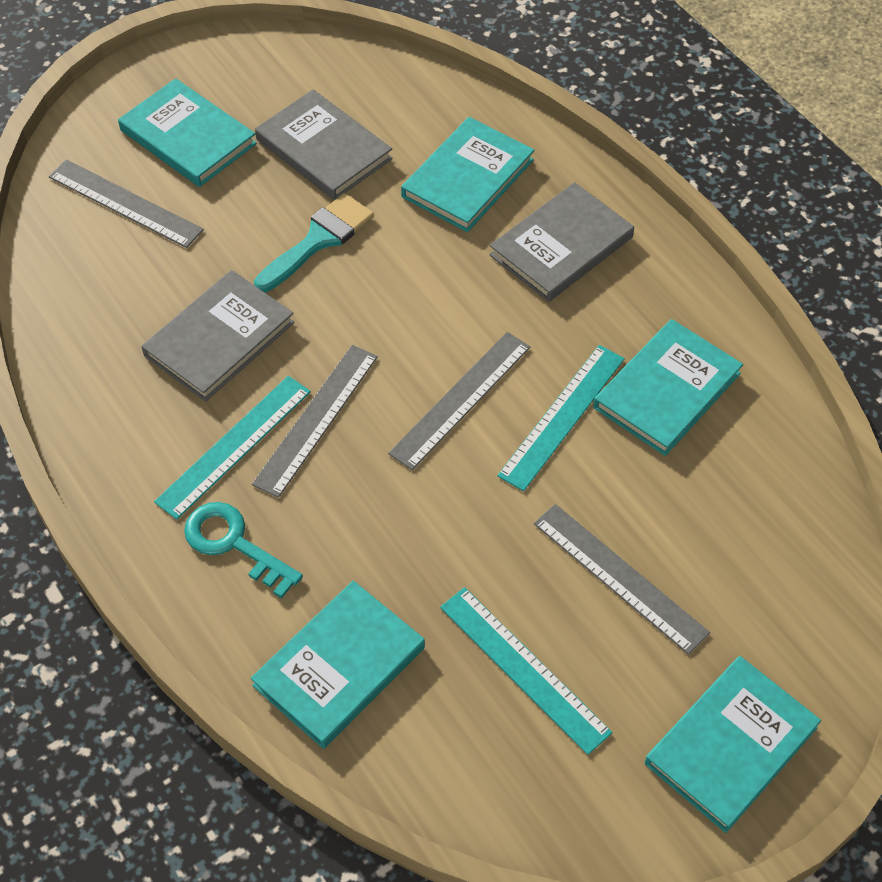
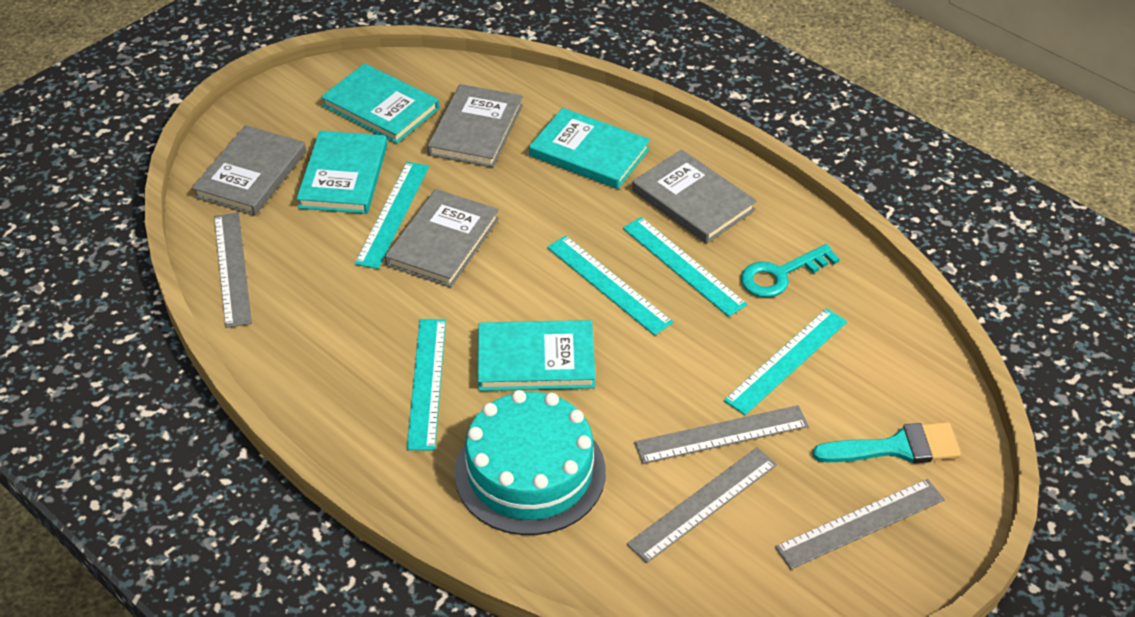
grey book: 3 -> 4
turquoise book: 5 -> 4
turquoise cake: 0 -> 1
turquoise ruler: 3 -> 5

